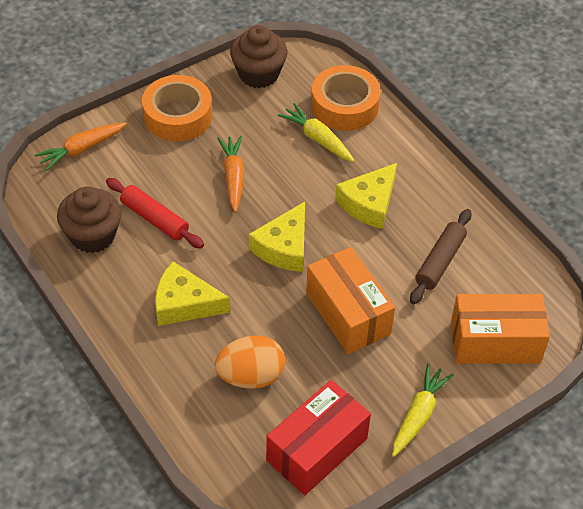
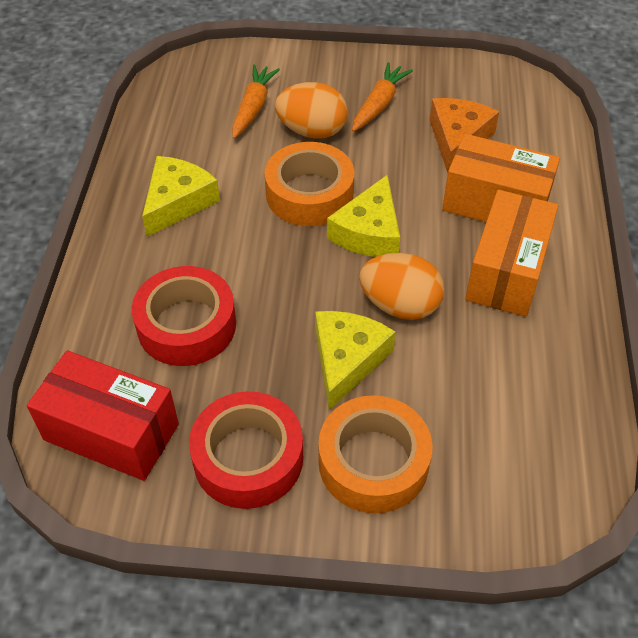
brown cupcake: 2 -> 0
brown rolling pin: 1 -> 0
orange cheese: 0 -> 1
orange egg: 1 -> 2
red rolling pin: 1 -> 0
red tape: 0 -> 2
yellow carrot: 2 -> 0

